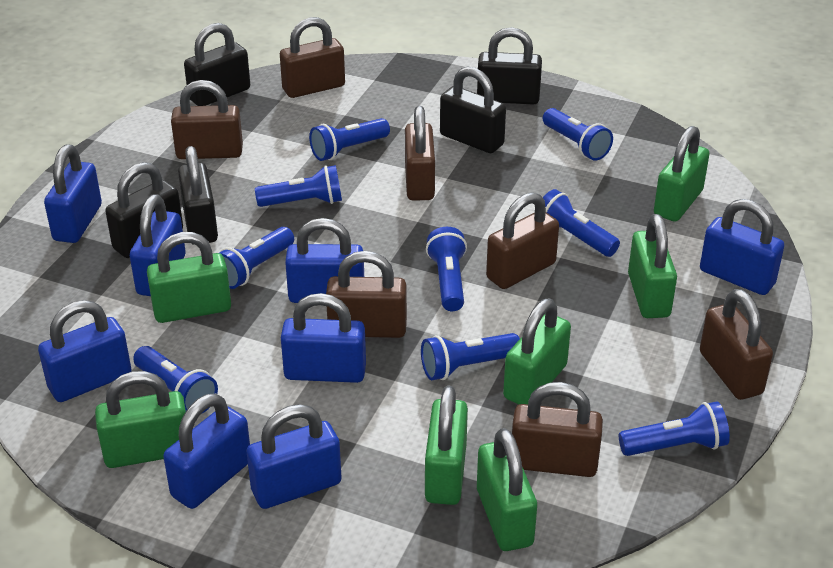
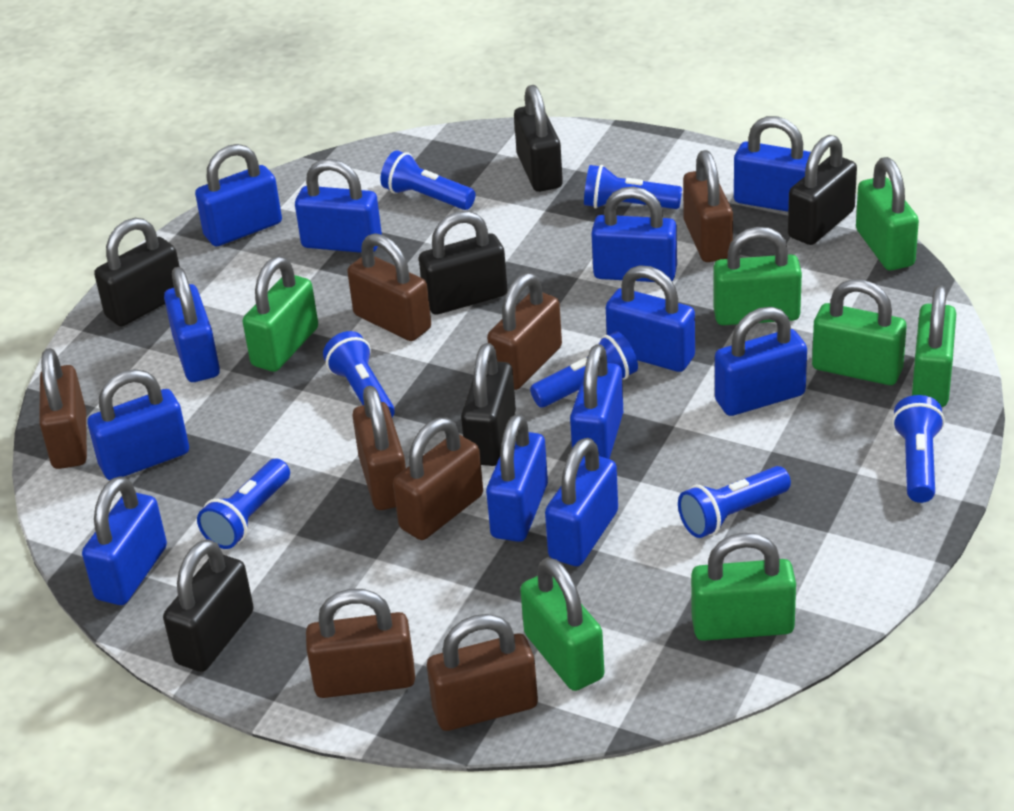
black padlock: 5 -> 6
blue flashlight: 9 -> 7
blue padlock: 8 -> 12
brown padlock: 7 -> 8

